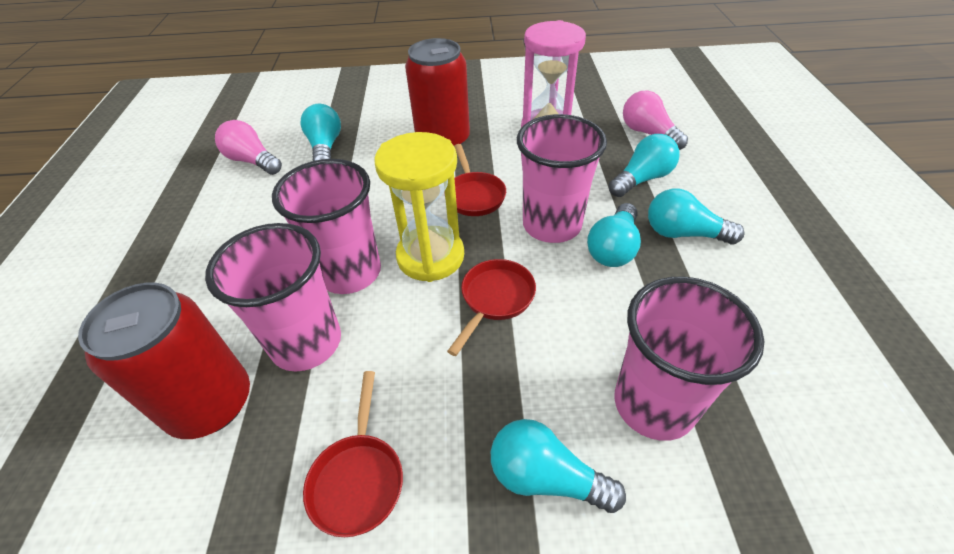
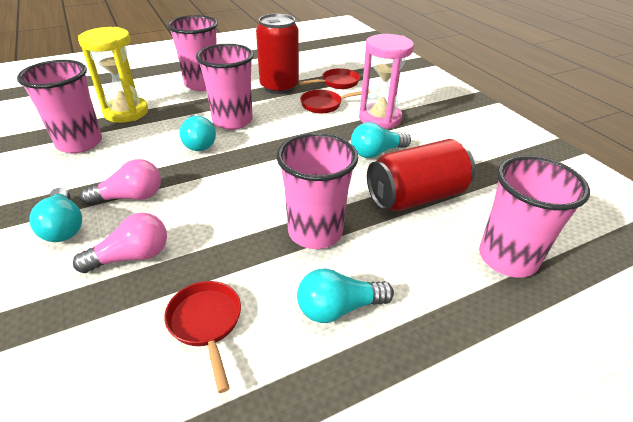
pink cup: 4 -> 5
turquoise light bulb: 5 -> 4

